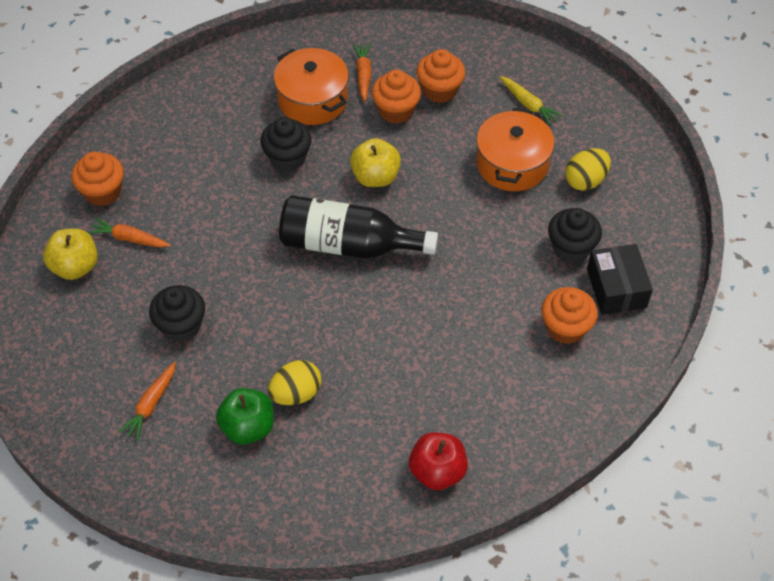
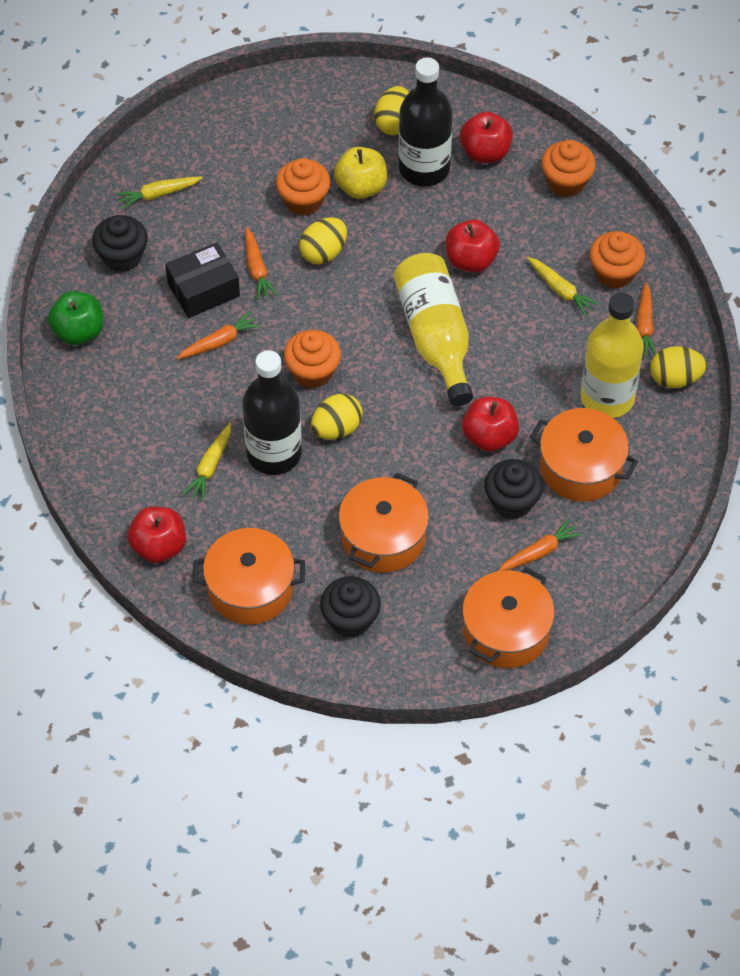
black bottle: 1 -> 2
orange carrot: 3 -> 4
orange pot: 2 -> 4
red apple: 1 -> 4
yellow apple: 2 -> 1
yellow bottle: 0 -> 2
yellow carrot: 1 -> 3
yellow egg: 2 -> 4

